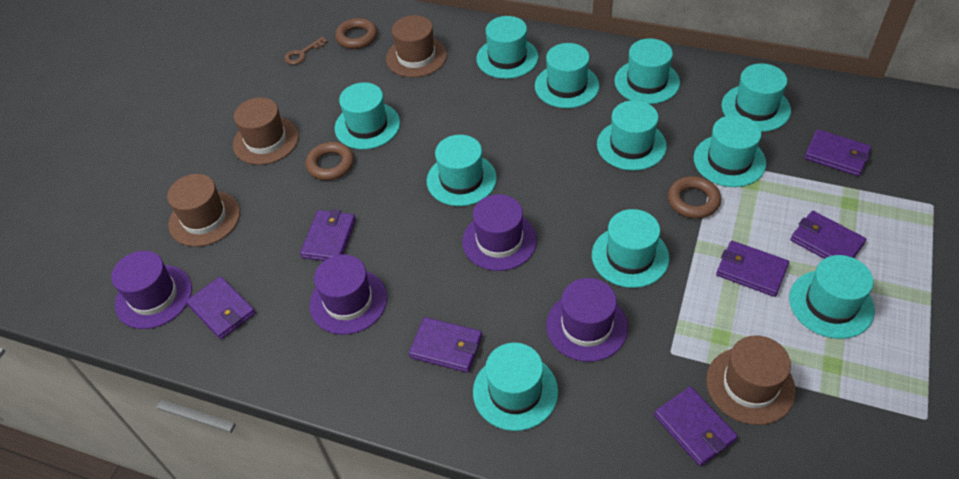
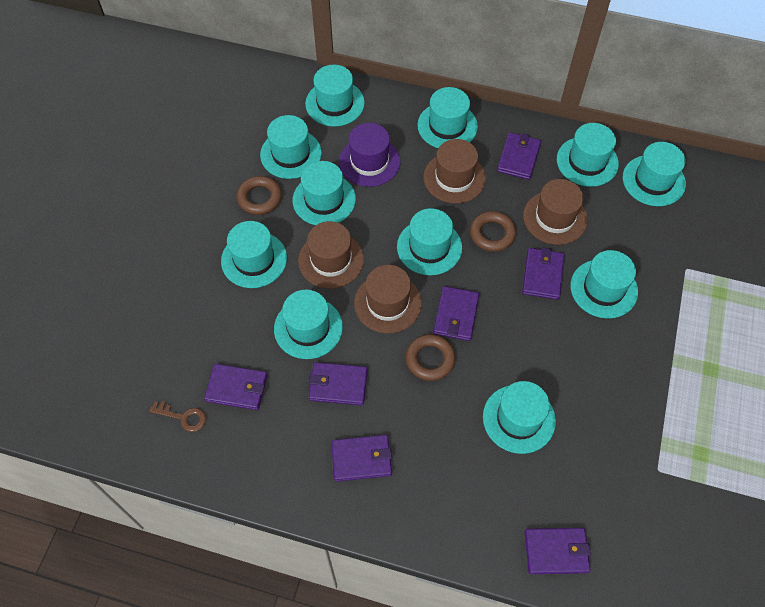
purple hat: 4 -> 1

